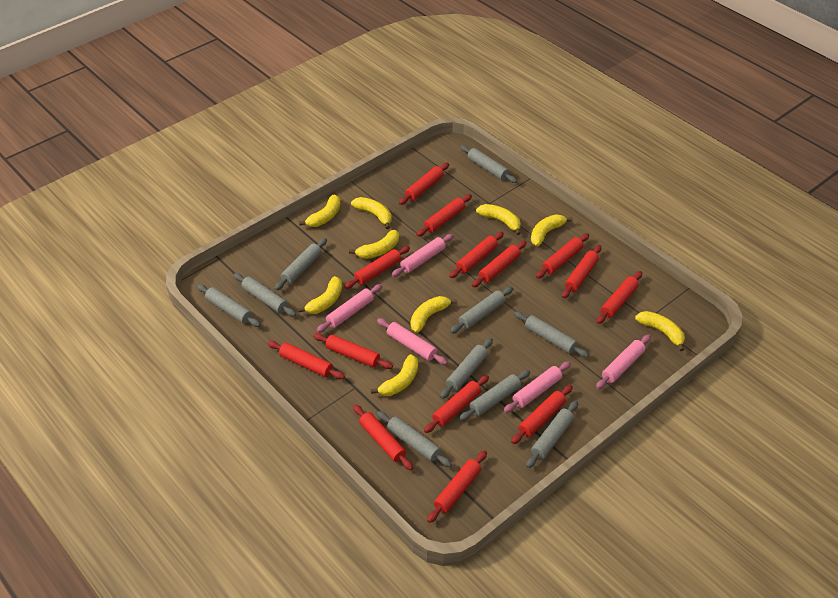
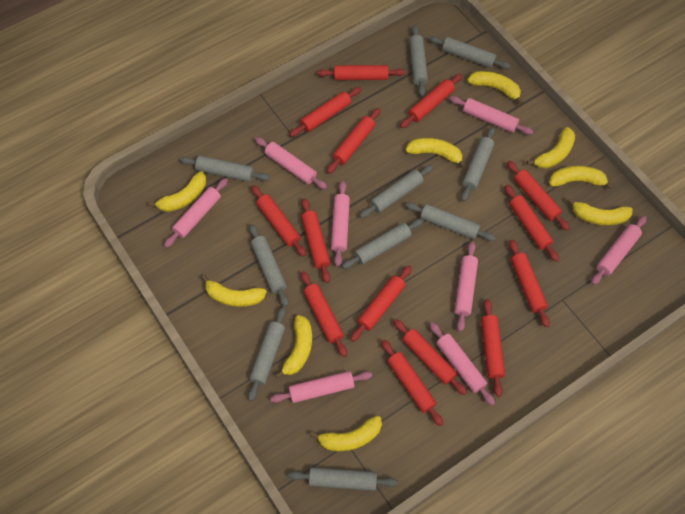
pink rolling pin: 5 -> 8

